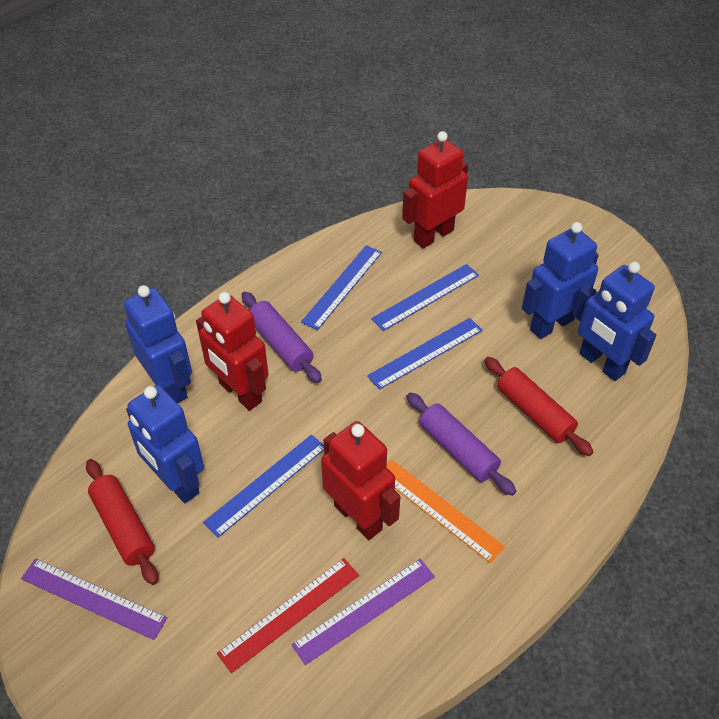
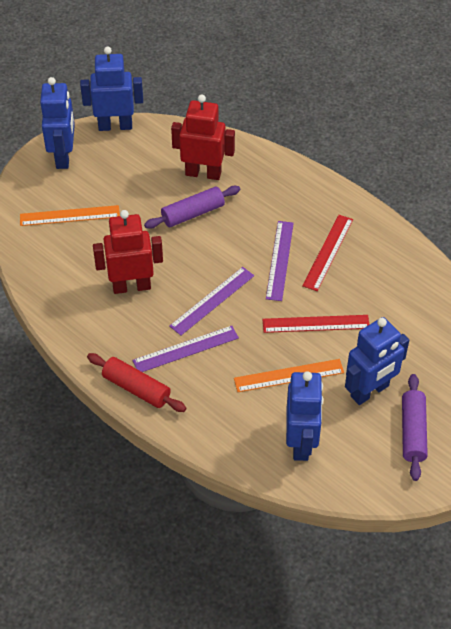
blue ruler: 4 -> 0
orange ruler: 1 -> 2
purple ruler: 2 -> 3
red robot: 3 -> 2
red rolling pin: 2 -> 1
red ruler: 1 -> 2

